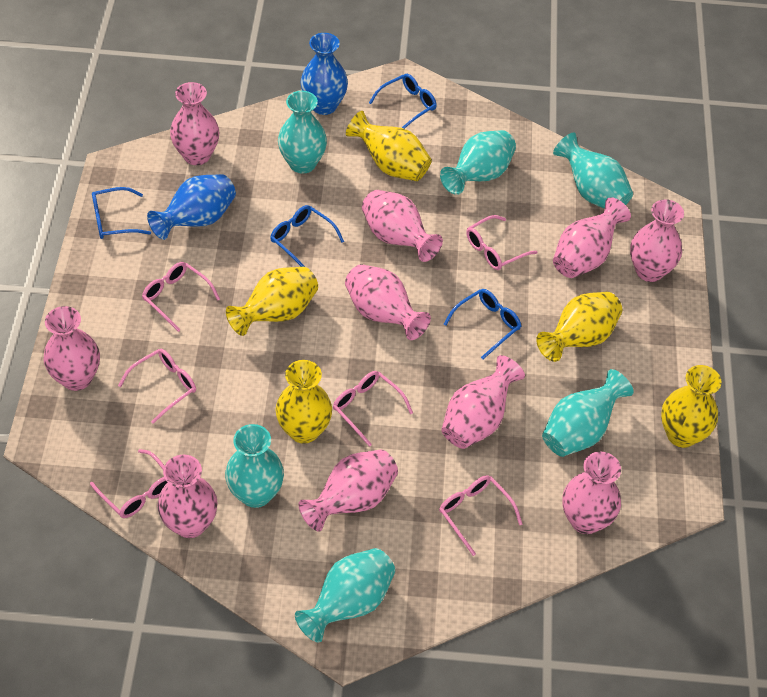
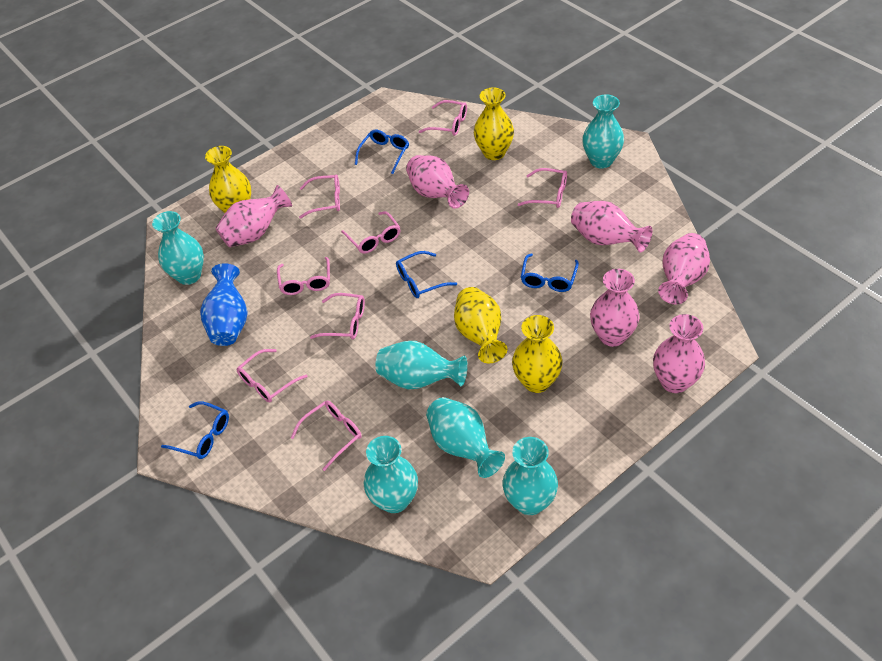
blue vase: 2 -> 1
pink glasses: 6 -> 8
pink vase: 10 -> 6
yellow vase: 5 -> 4

